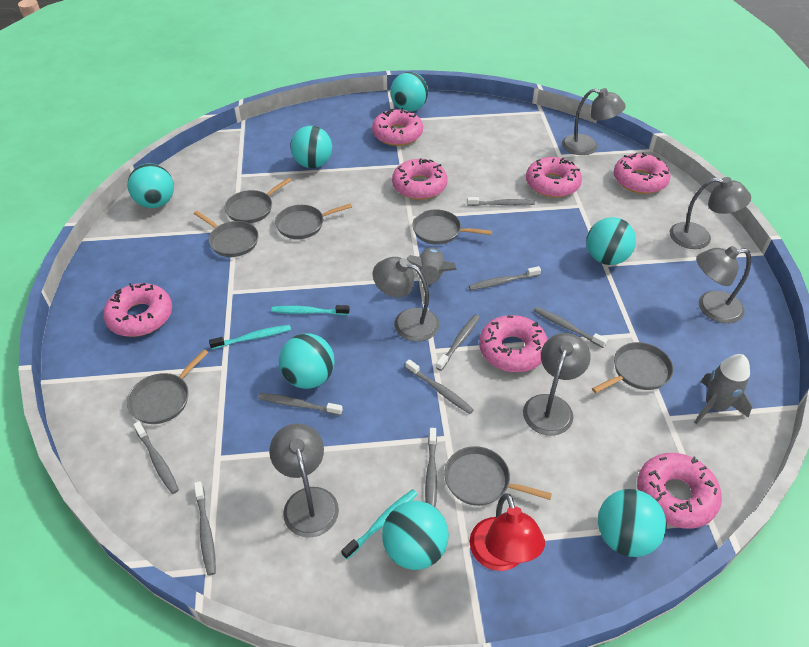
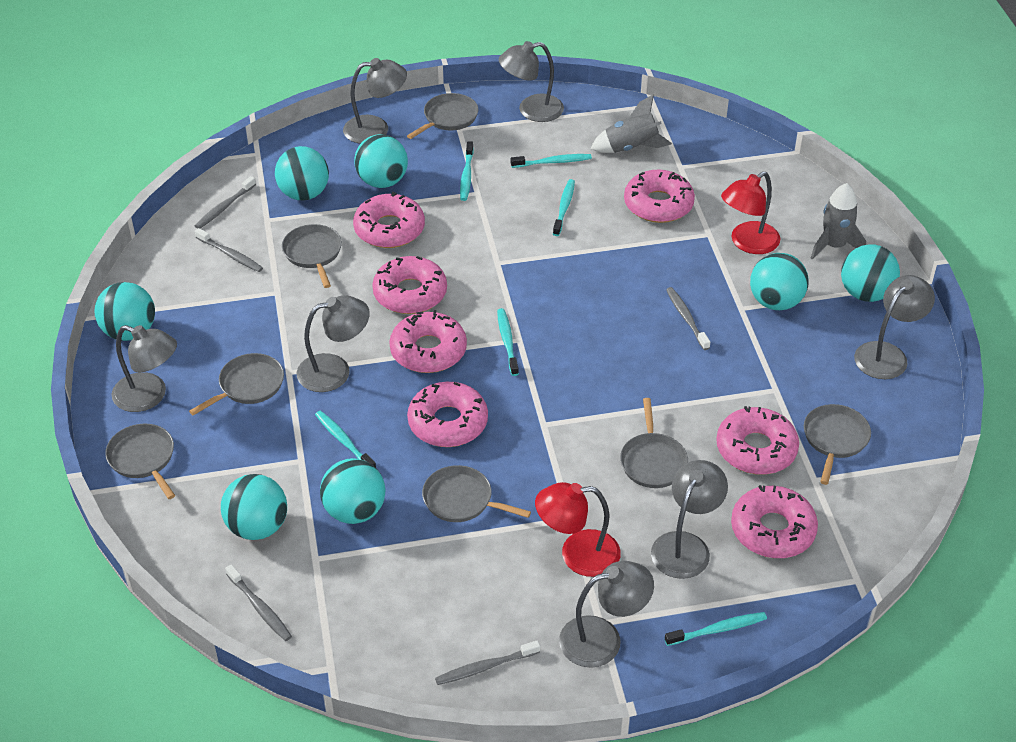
grey lamp: 6 -> 7
grey toothbrush: 9 -> 5
red lamp: 1 -> 2
turquoise toothbrush: 3 -> 6

